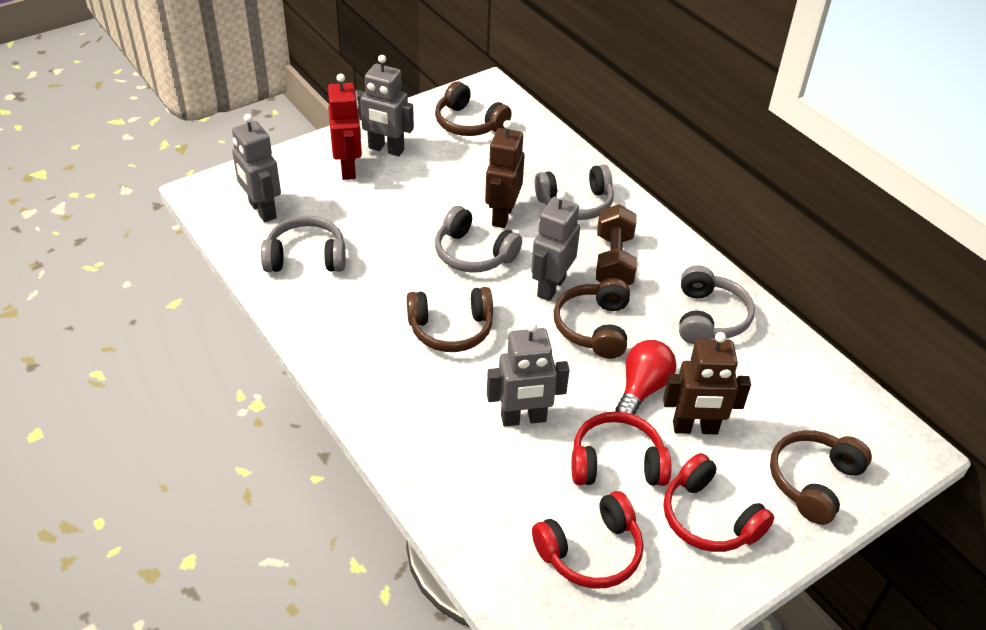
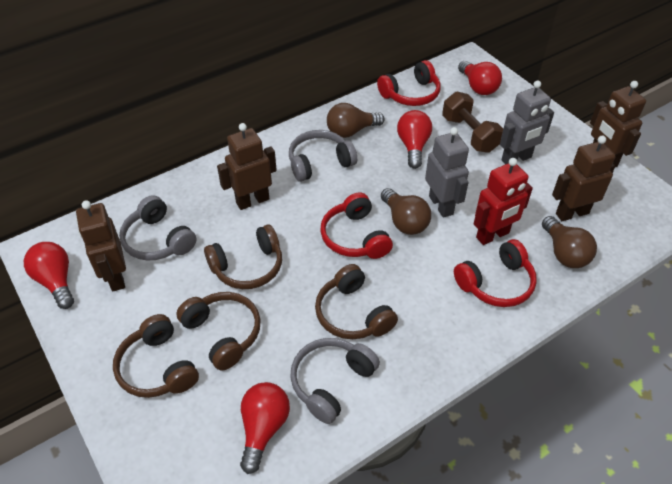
brown light bulb: 0 -> 3
brown robot: 2 -> 4
grey headphones: 4 -> 3
grey robot: 4 -> 2
red light bulb: 1 -> 4

